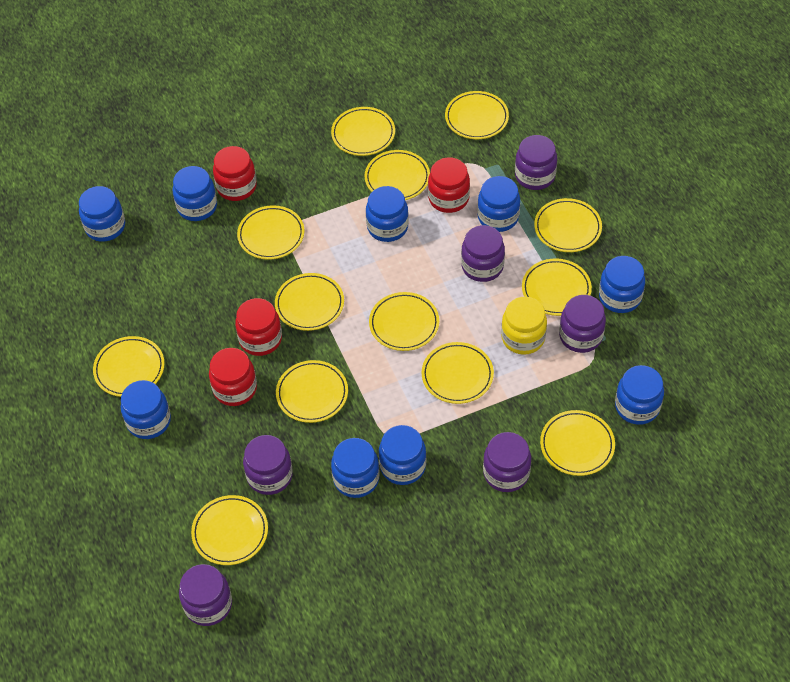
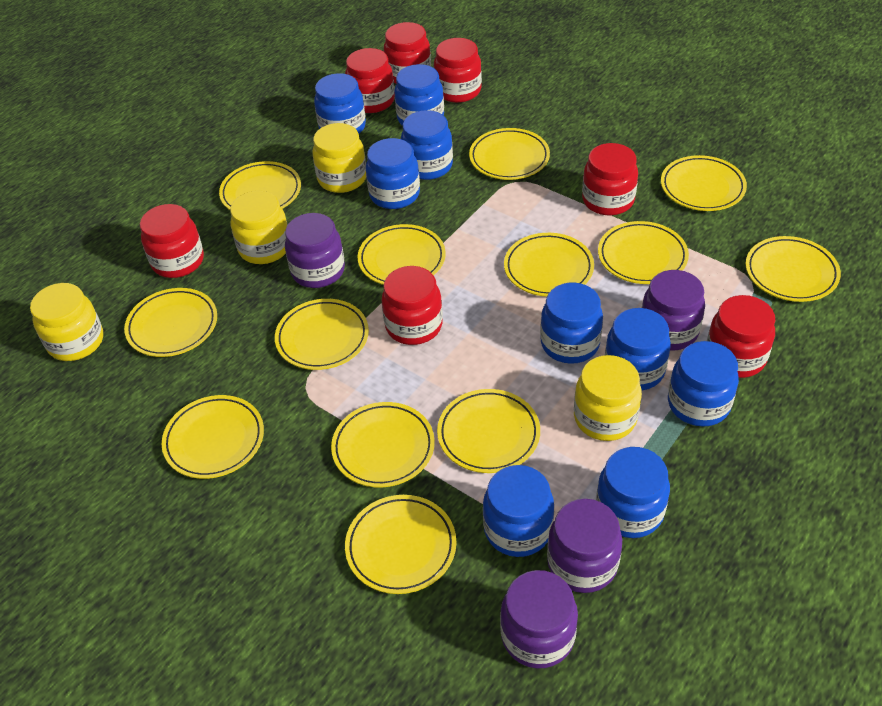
purple jar: 6 -> 4
red jar: 4 -> 7
yellow jar: 1 -> 4

